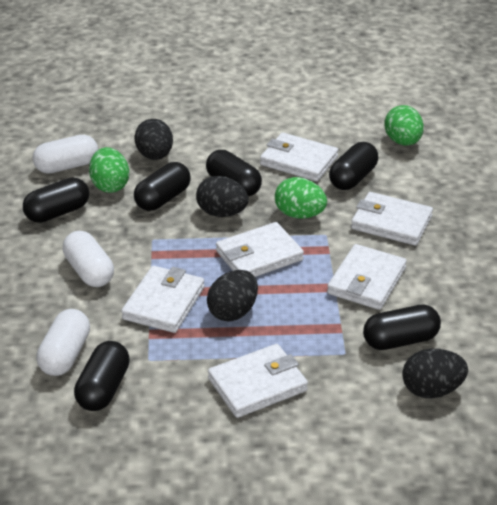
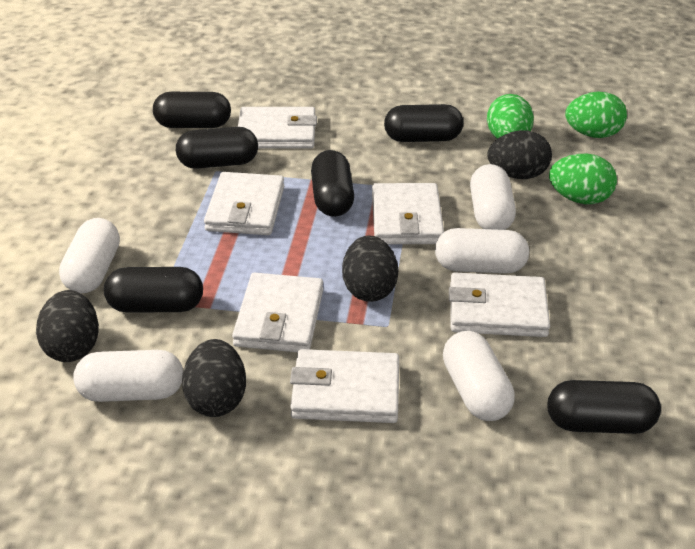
white capsule: 3 -> 5

